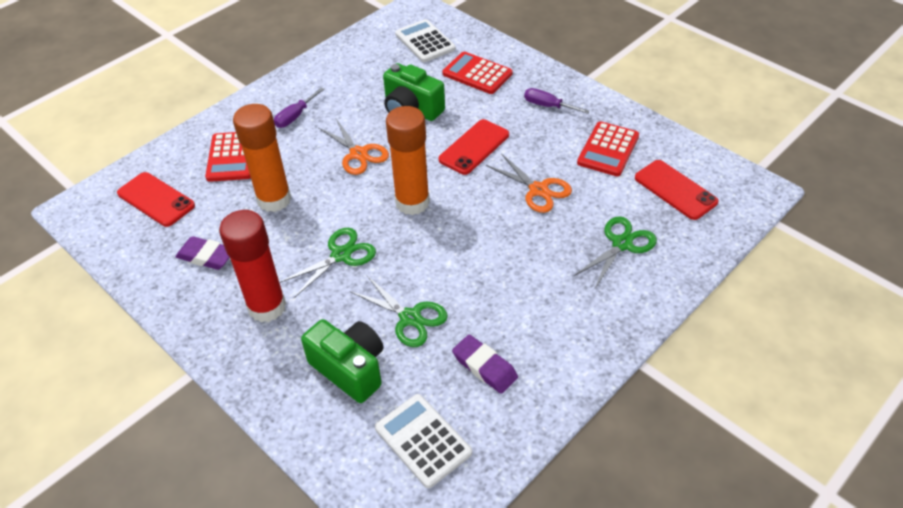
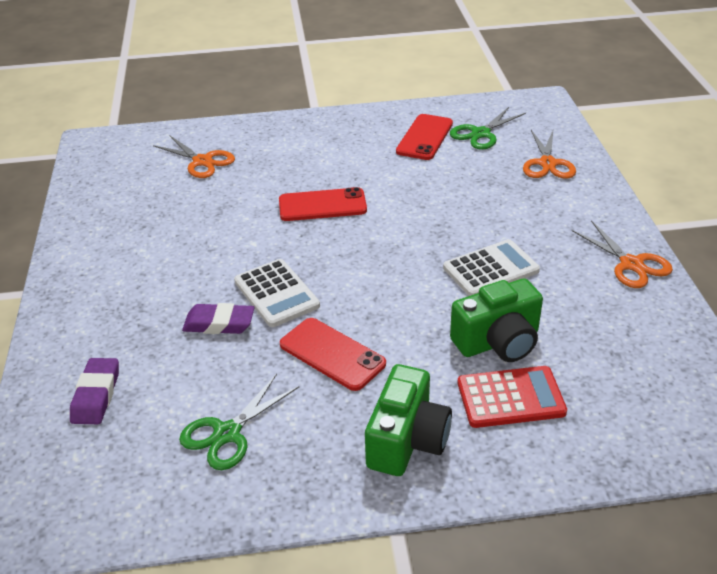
green scissors: 3 -> 2
orange glue stick: 2 -> 0
orange scissors: 2 -> 3
purple screwdriver: 2 -> 0
red calculator: 3 -> 1
red glue stick: 1 -> 0

